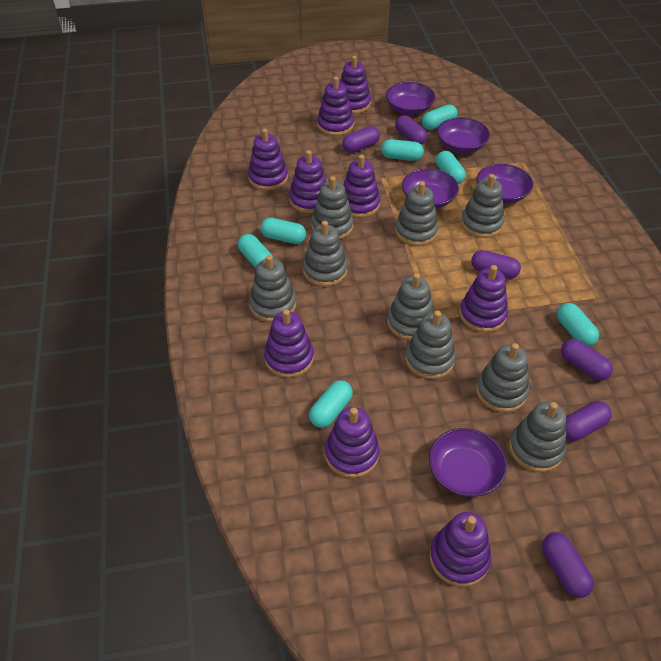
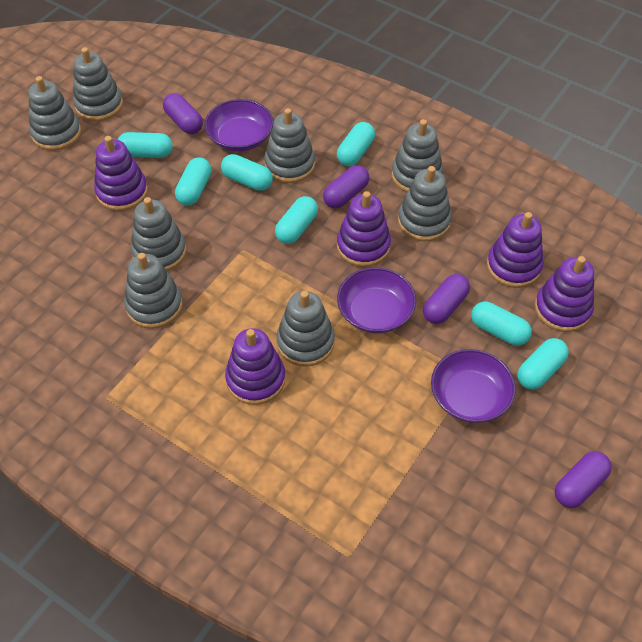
grey stacking toy: 9 -> 8
purple bowl: 5 -> 3
purple capsule: 6 -> 4
purple stacking toy: 9 -> 5

